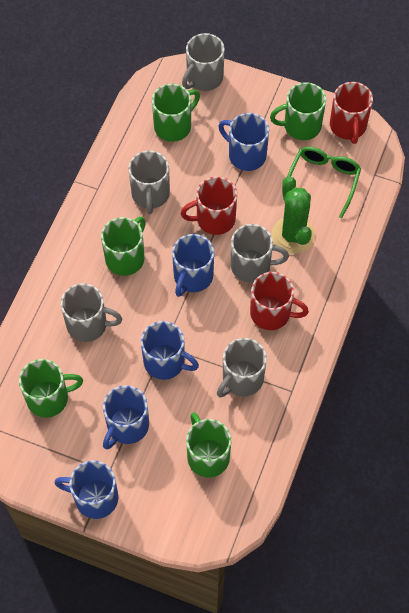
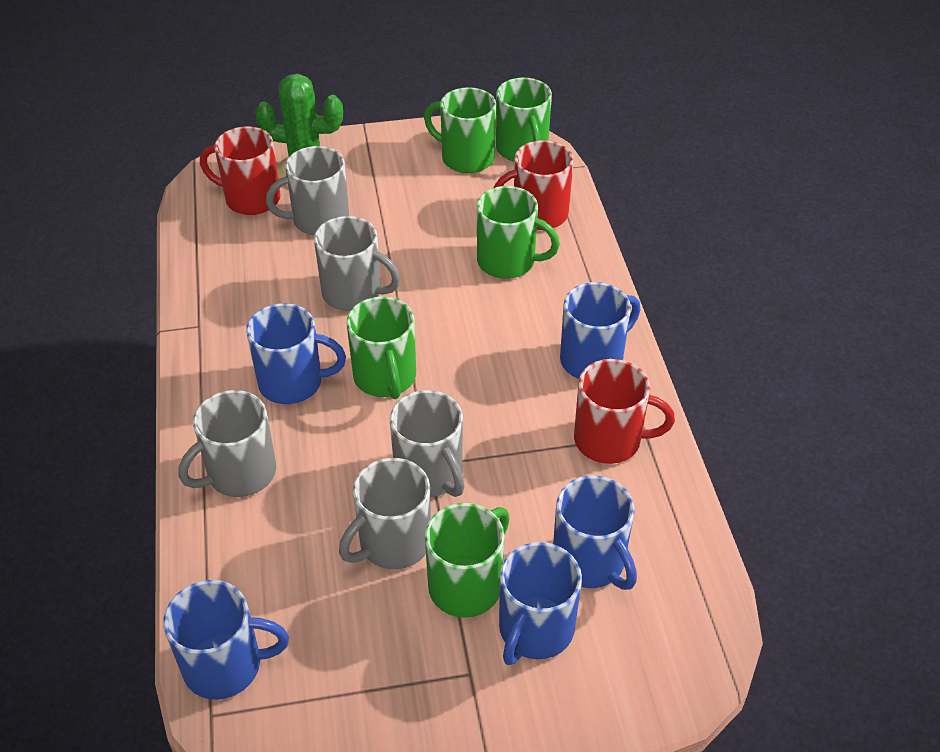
green glasses: 1 -> 0

